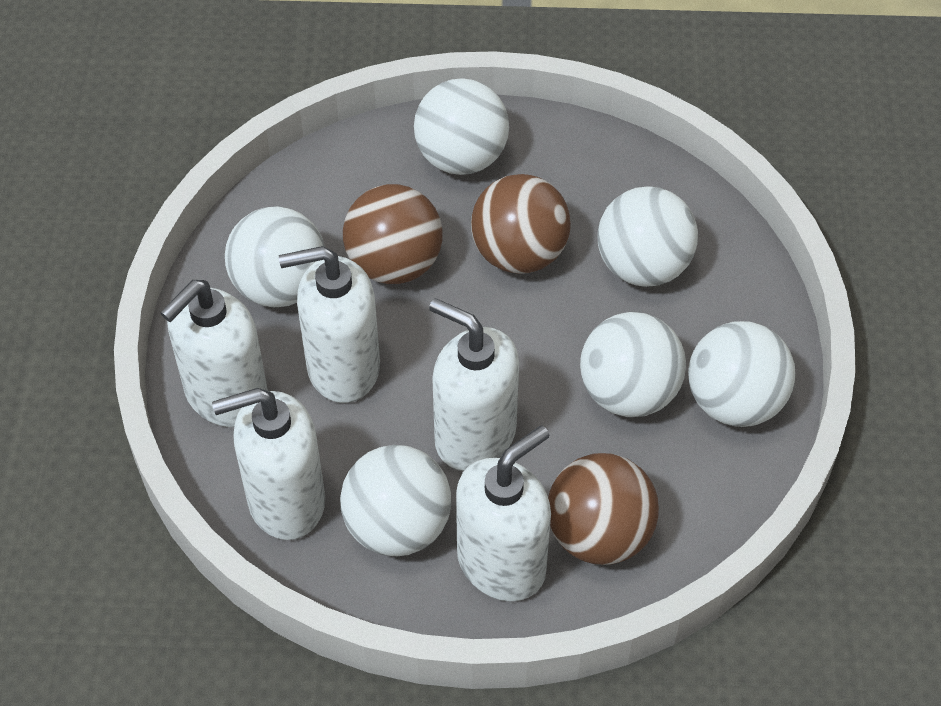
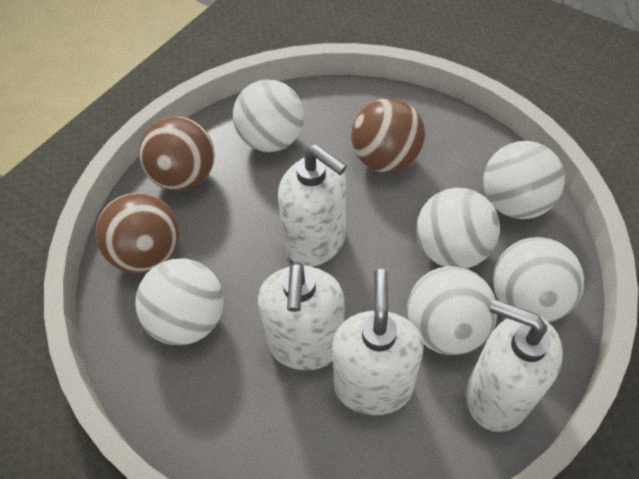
white soap dispenser: 5 -> 4

